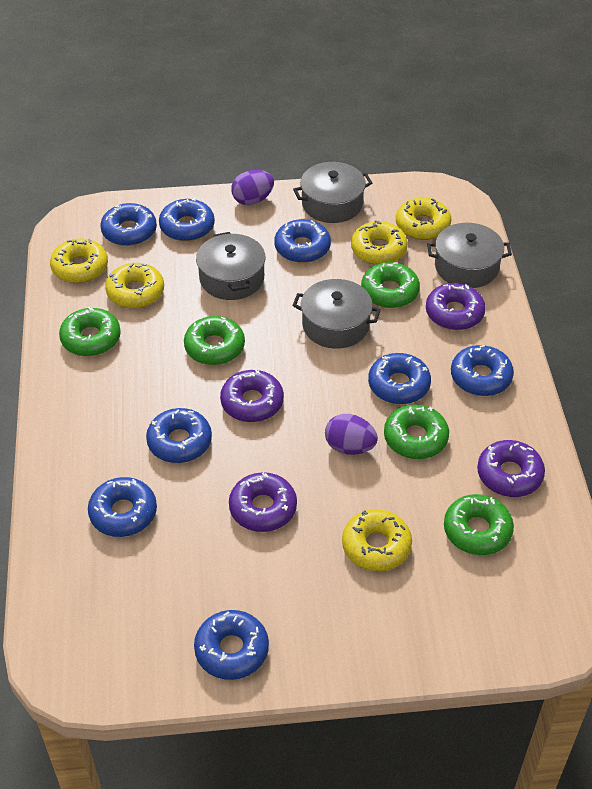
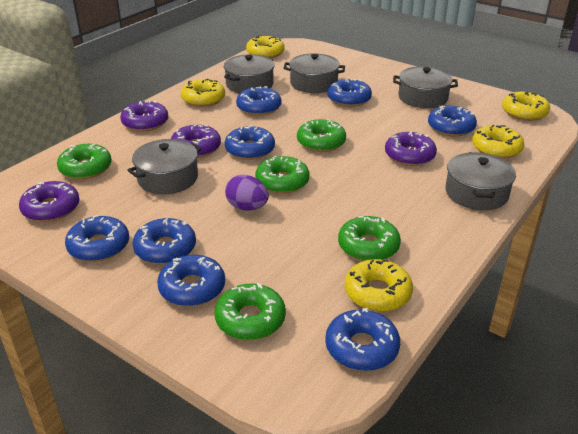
grey pot: 4 -> 5
purple egg: 2 -> 1

